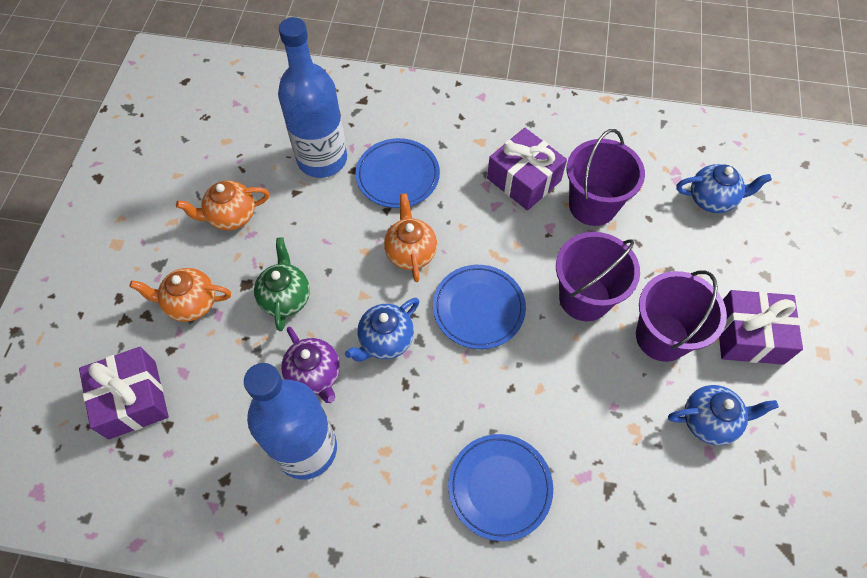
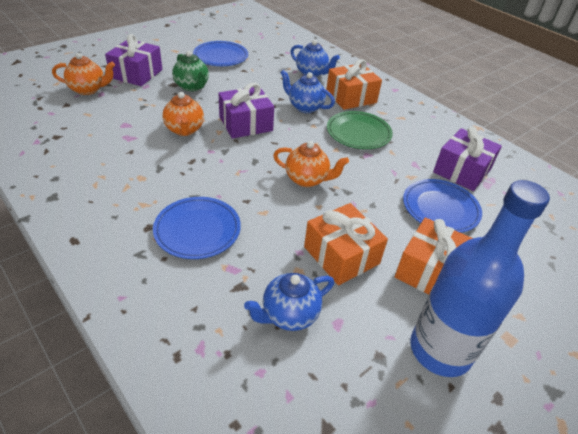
blue bottle: 2 -> 1
green plate: 0 -> 1
orange gift: 0 -> 3
purple bucket: 3 -> 0
purple teapot: 1 -> 0

